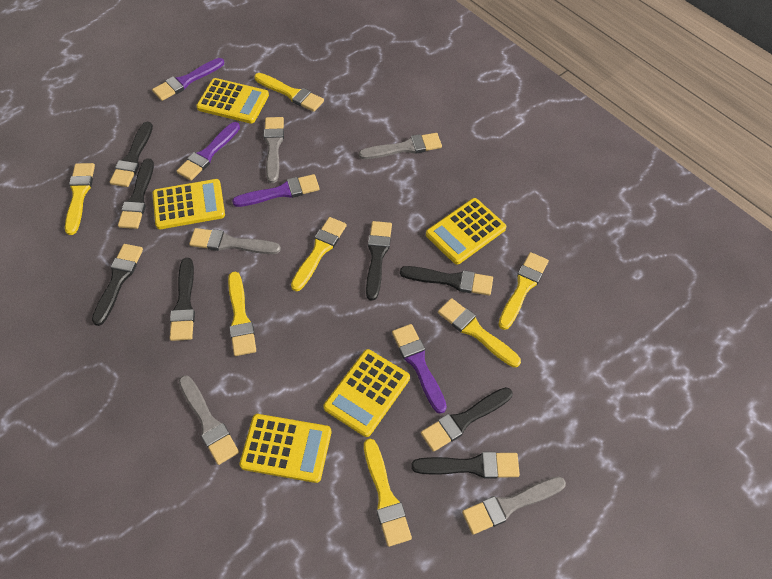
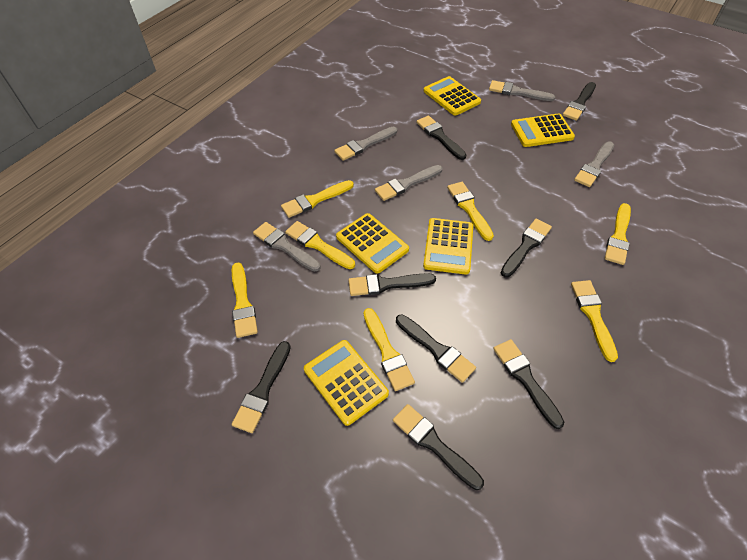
purple brush: 4 -> 0

